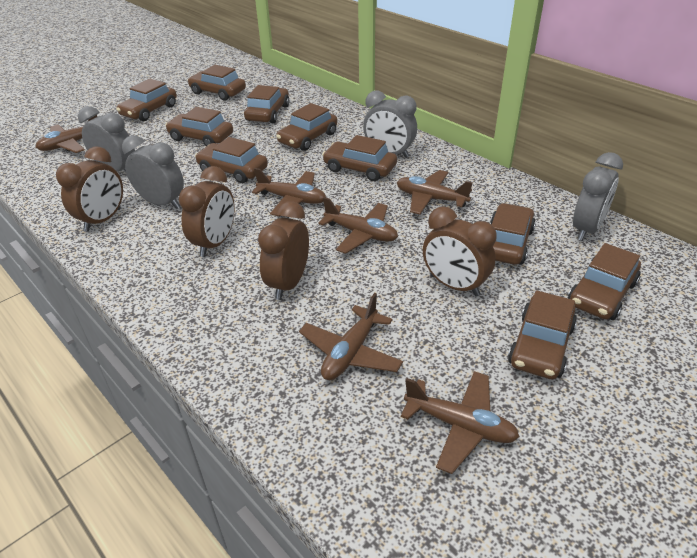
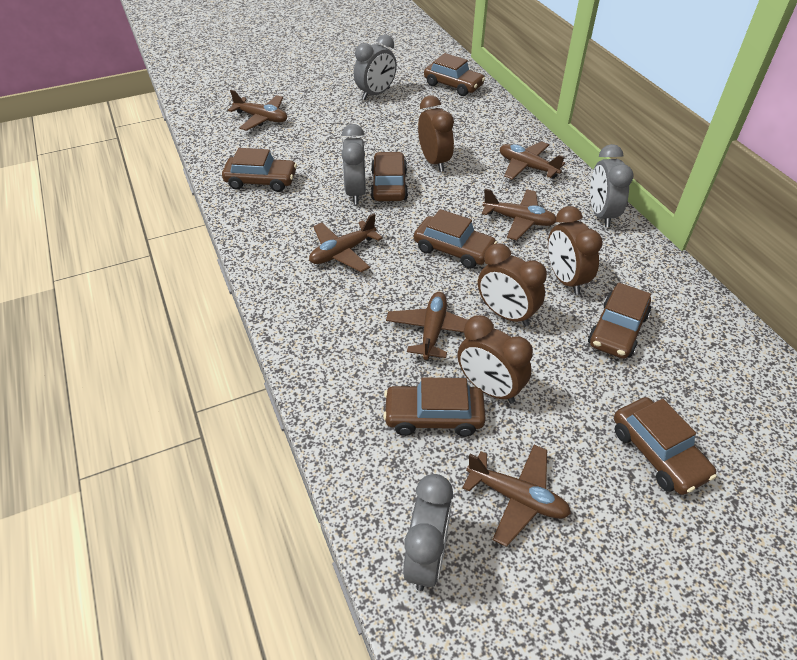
brown car: 10 -> 7

